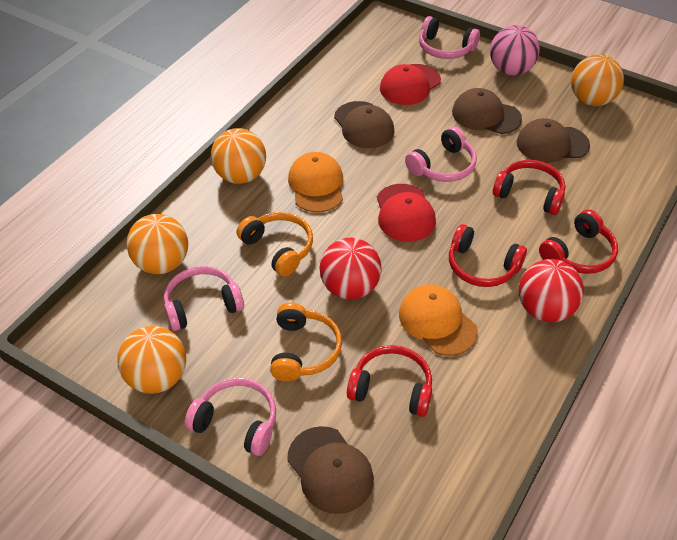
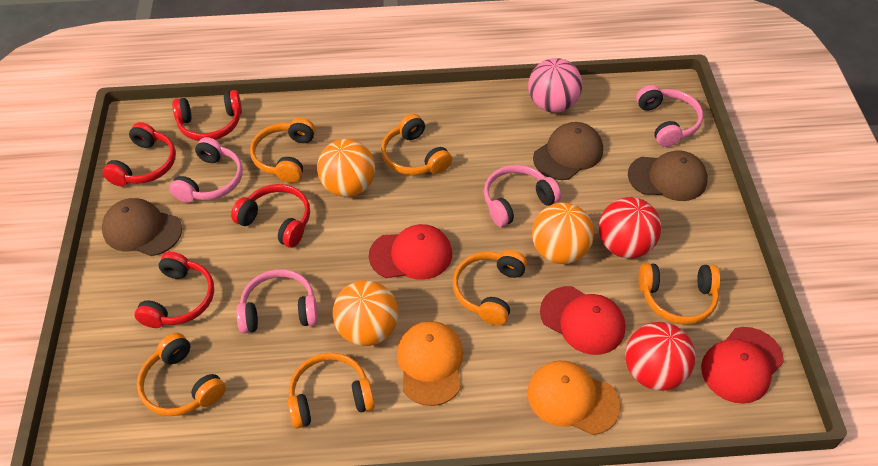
brown cap: 4 -> 3
orange ball: 4 -> 3
orange headphones: 2 -> 6
red cap: 2 -> 3

